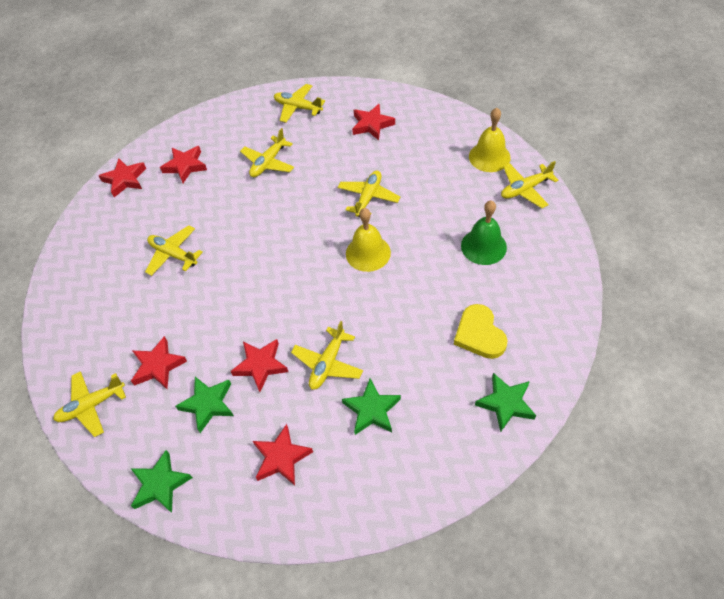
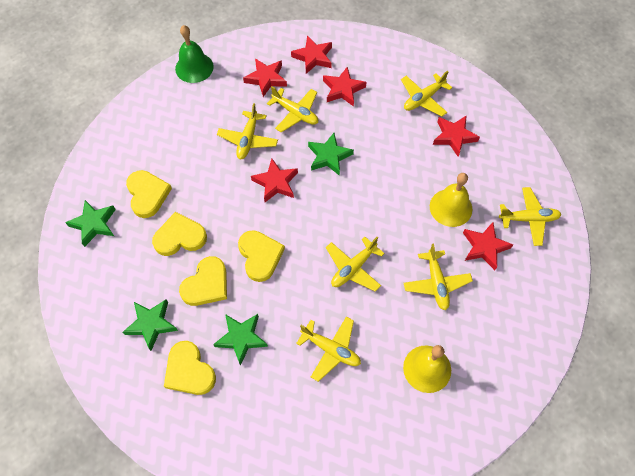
yellow heart: 1 -> 5

